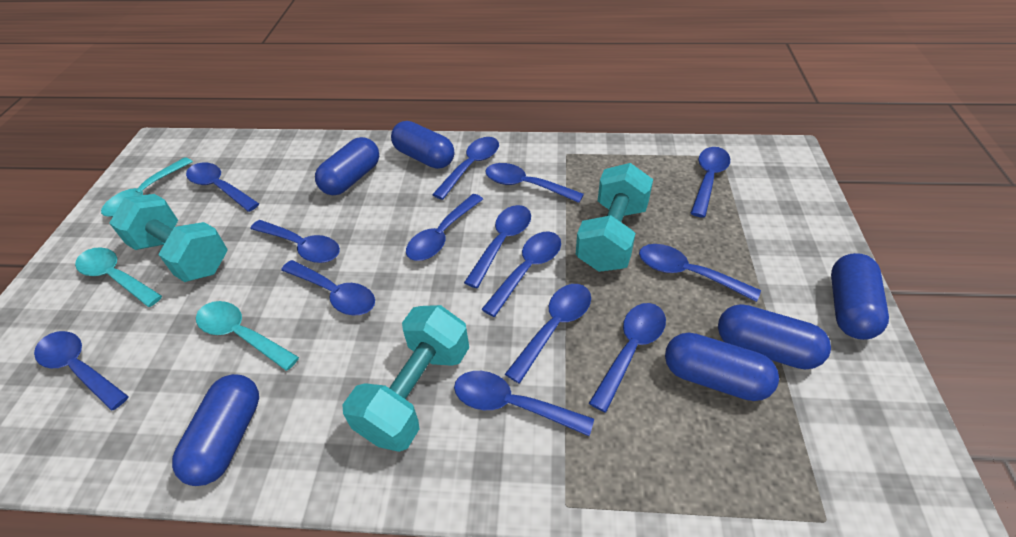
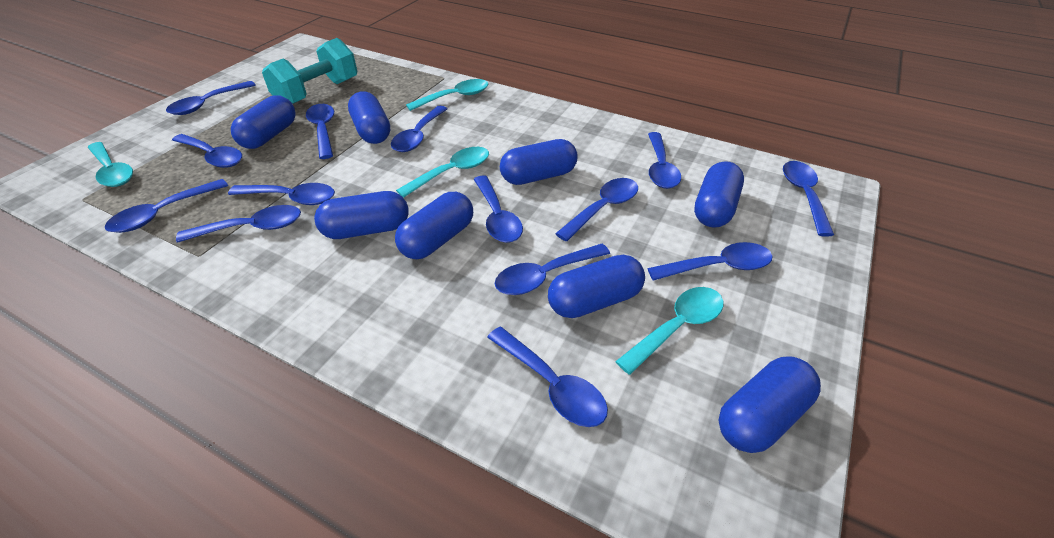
blue capsule: 6 -> 8
turquoise dumbbell: 3 -> 1
turquoise spoon: 3 -> 4

